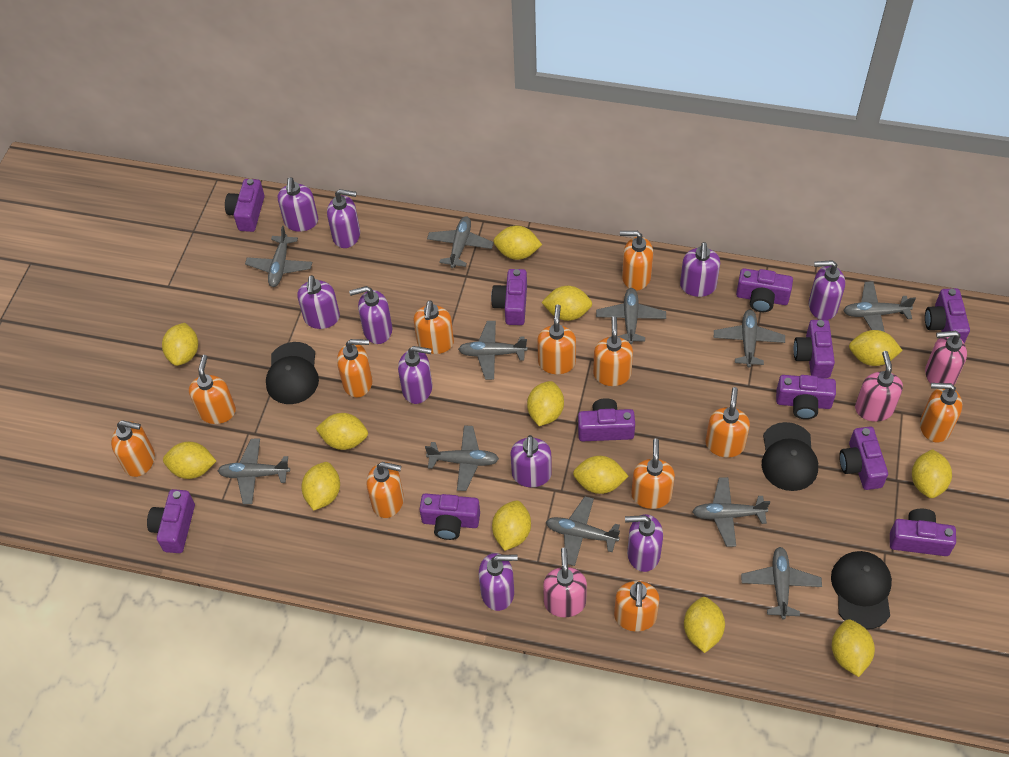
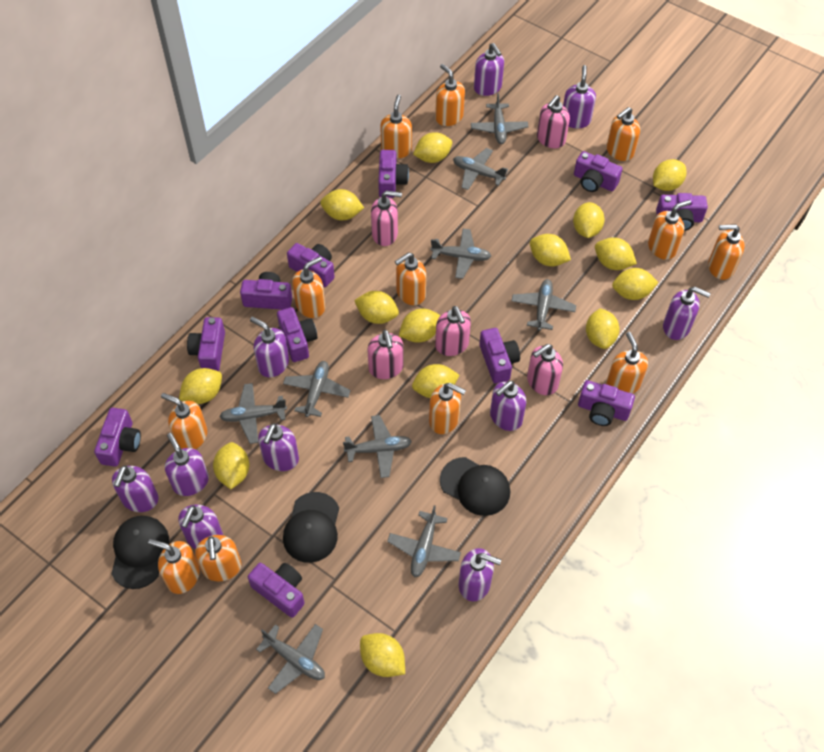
grey plane: 11 -> 9
pink soap dispenser: 3 -> 5
yellow lemon: 13 -> 14

